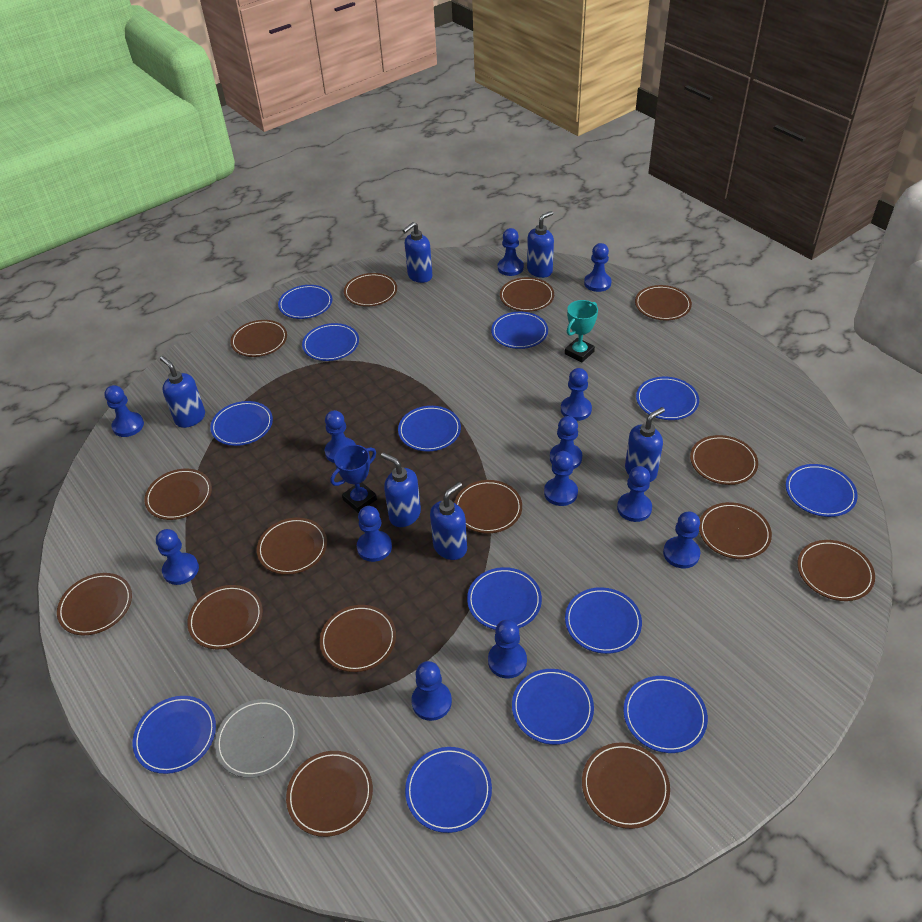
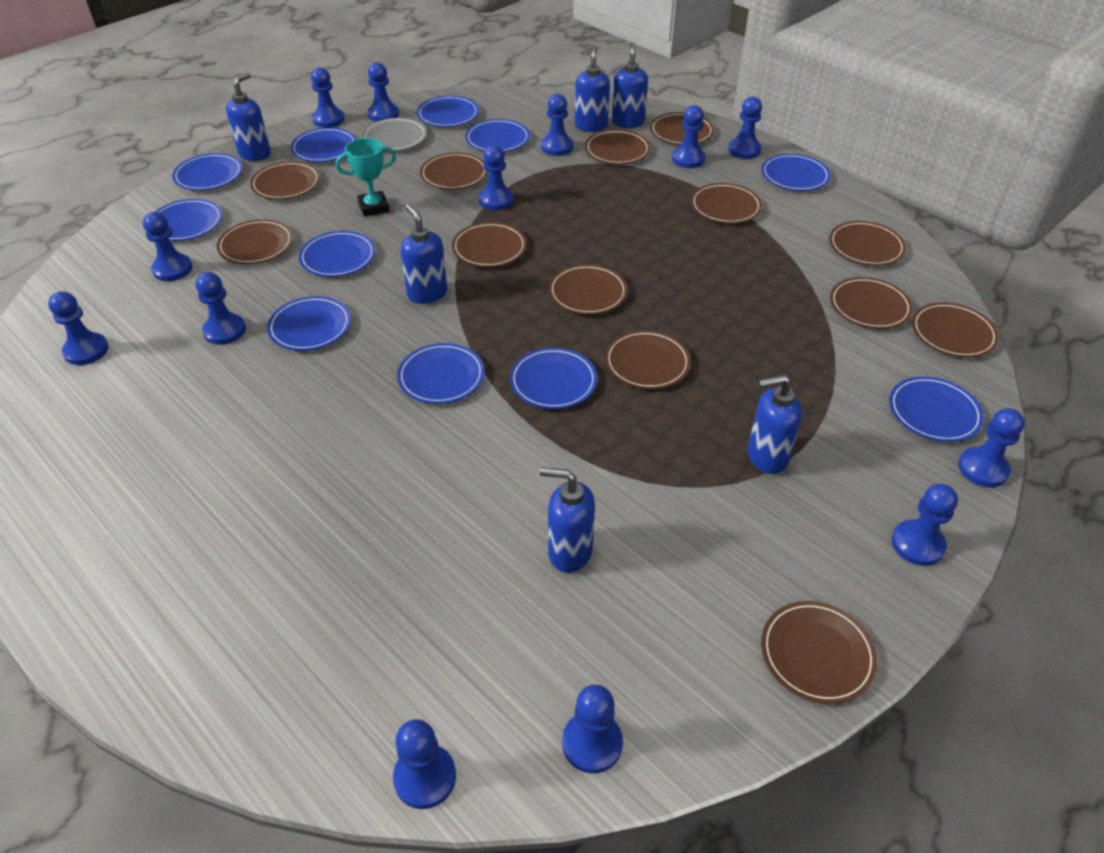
blue plate: 13 -> 11
blue trophy: 1 -> 0
brown plate: 15 -> 13

